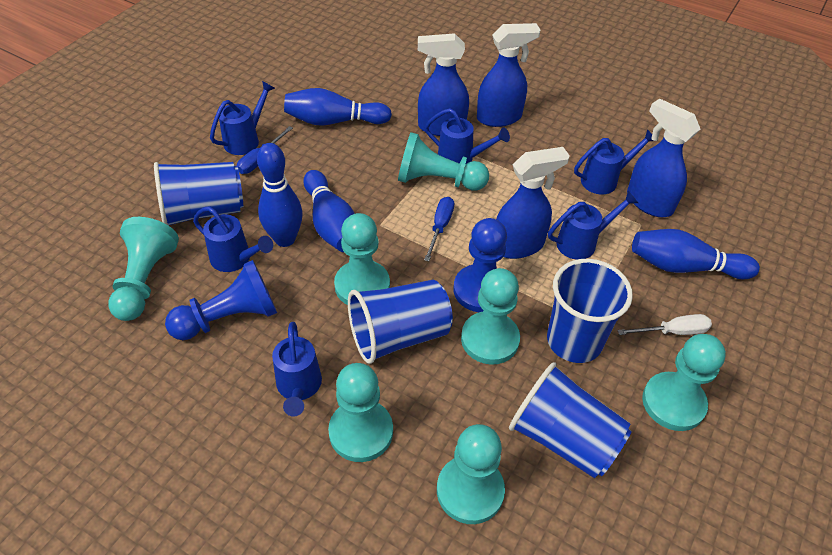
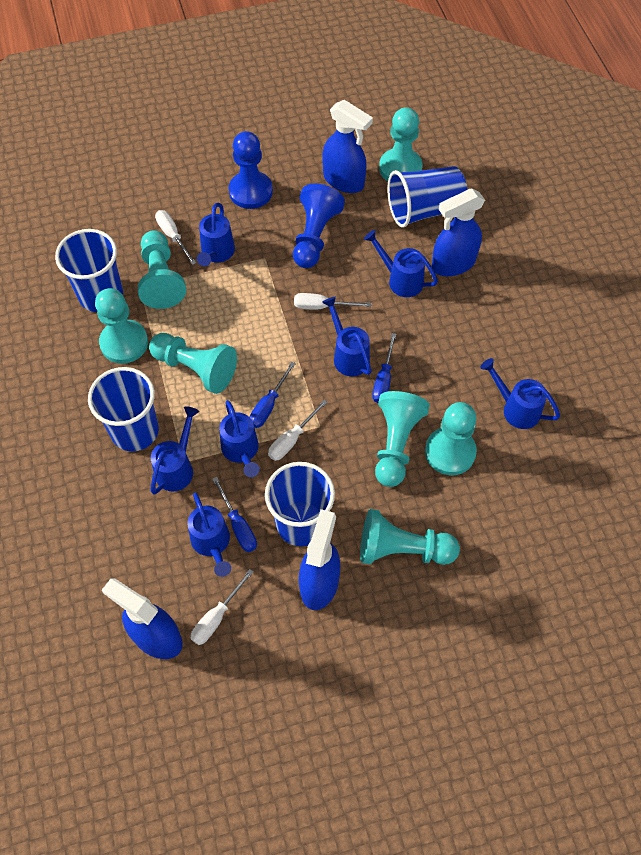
blue bowling pin: 4 -> 0
blue screwdriver: 2 -> 3
blue watering can: 6 -> 7
white screwdriver: 1 -> 4

